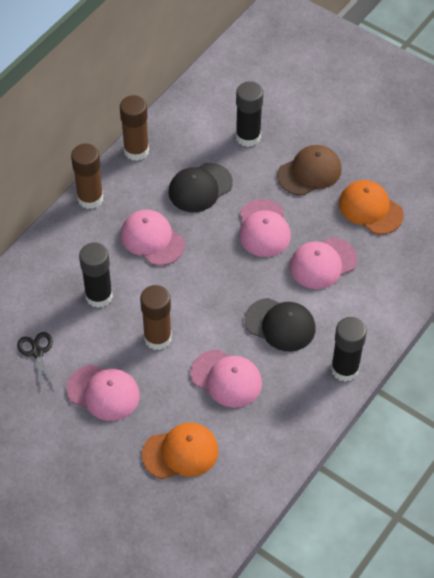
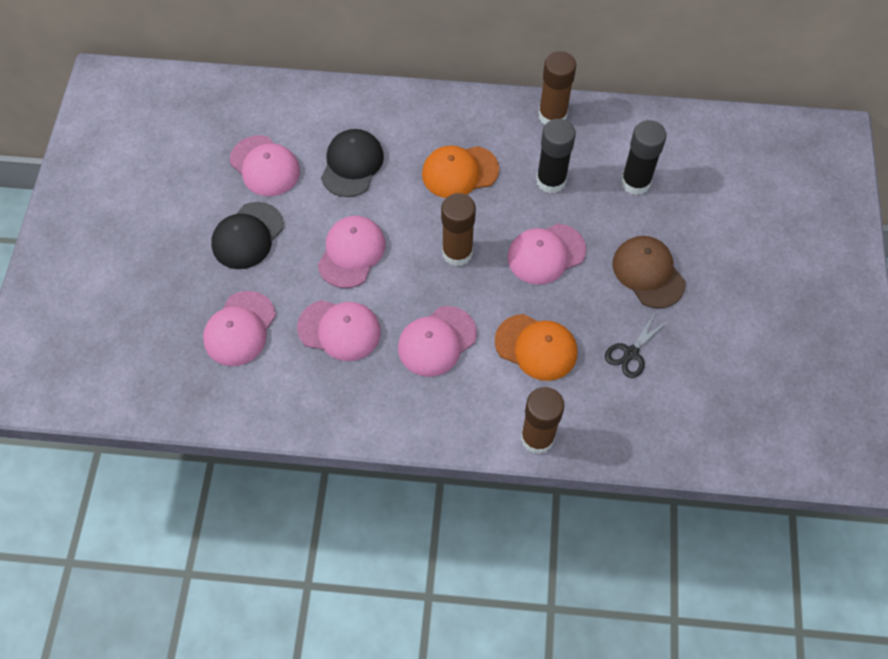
black glue stick: 3 -> 2
pink cap: 5 -> 6

